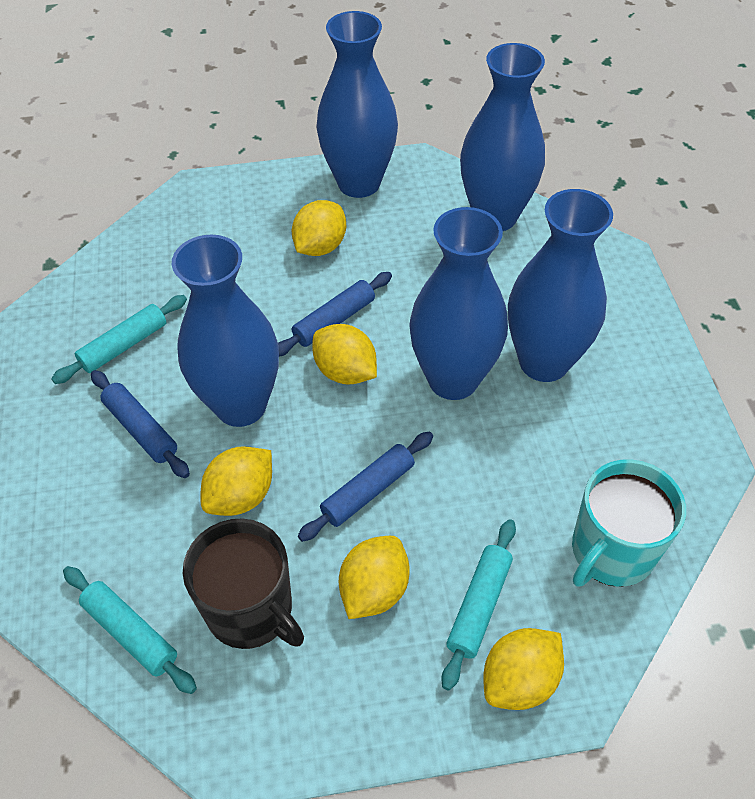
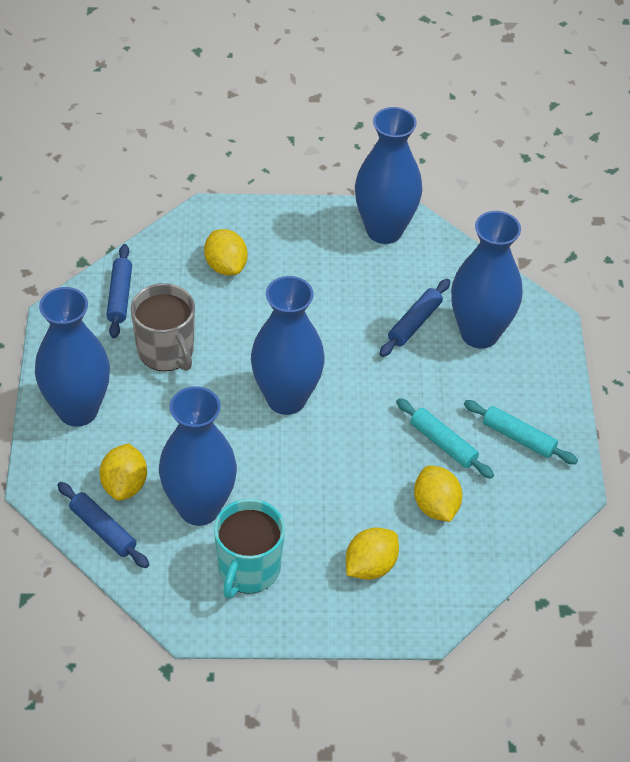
black mug: 1 -> 0
grey mug: 0 -> 1
turquoise rolling pin: 3 -> 2
yellow lemon: 5 -> 4

